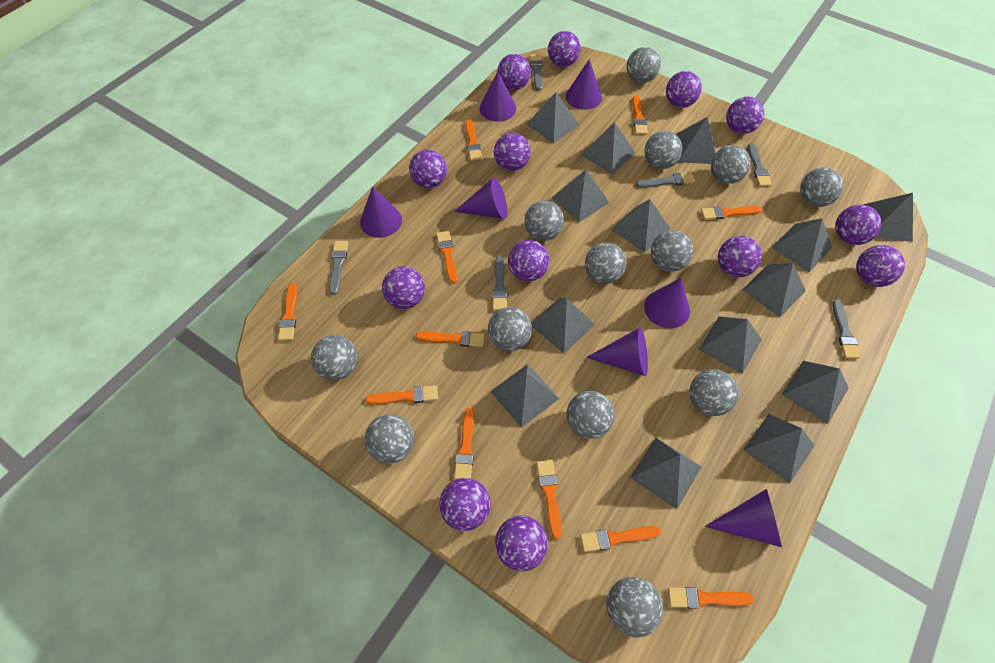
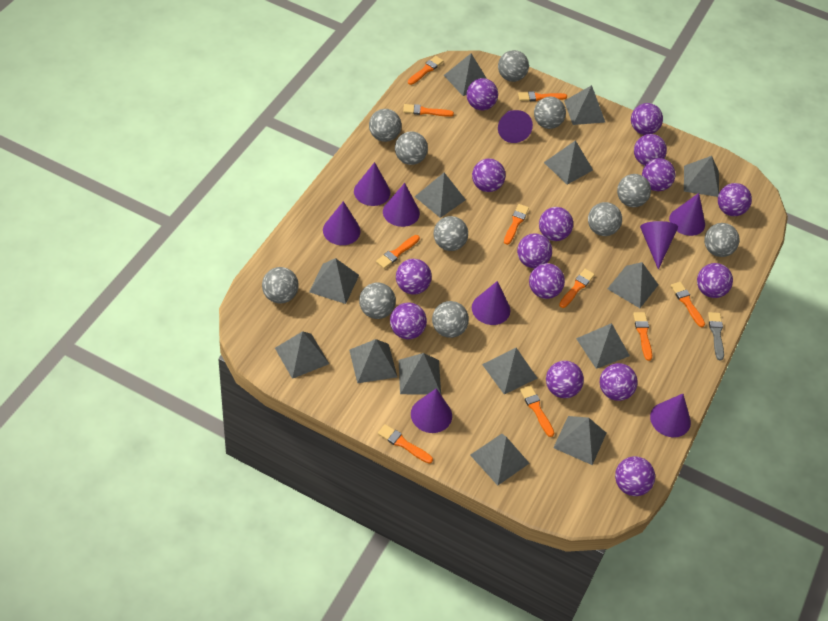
grey ball: 13 -> 11
grey brush: 6 -> 1
orange brush: 11 -> 10
purple ball: 13 -> 15
purple cone: 7 -> 9

